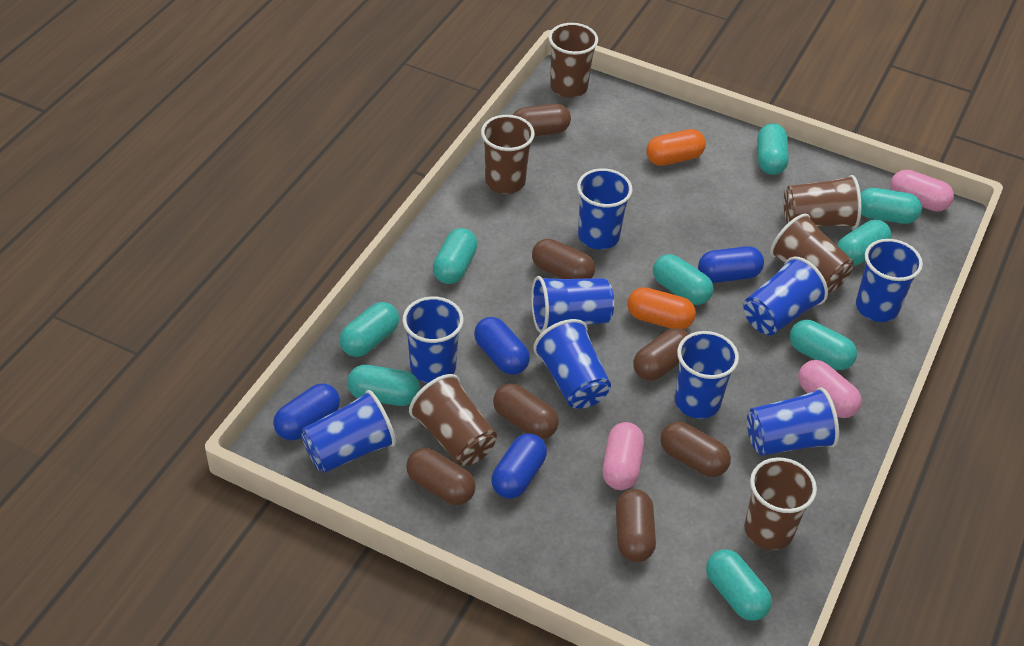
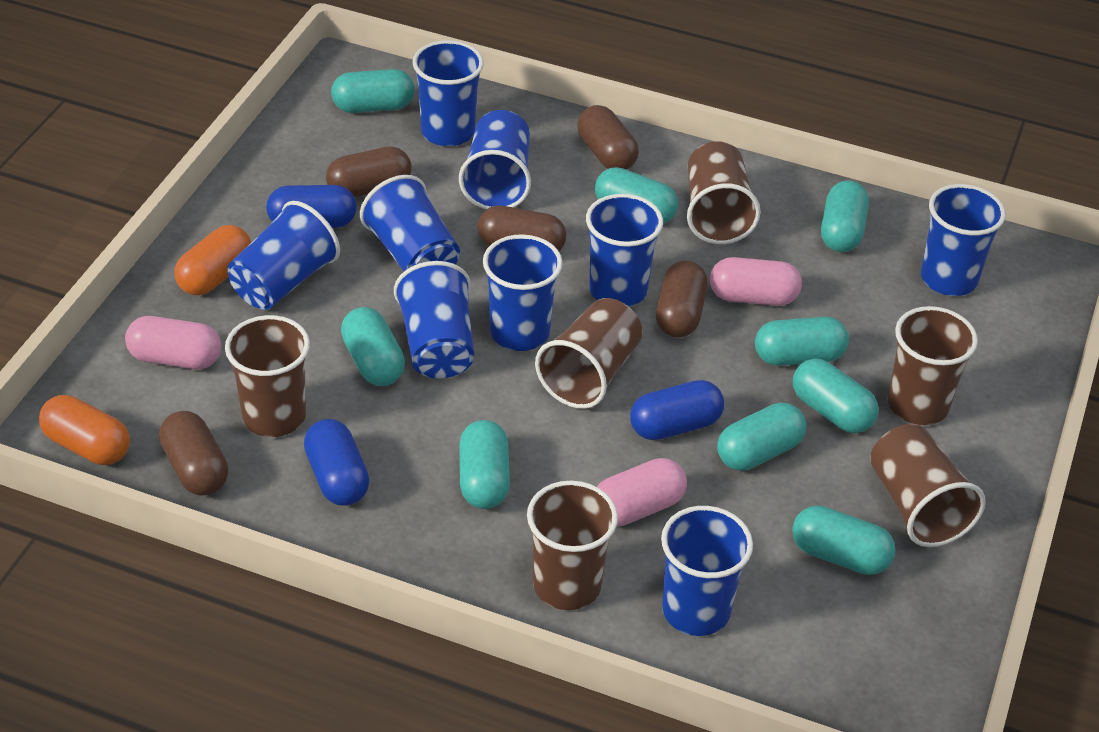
blue capsule: 4 -> 3
brown capsule: 7 -> 5

